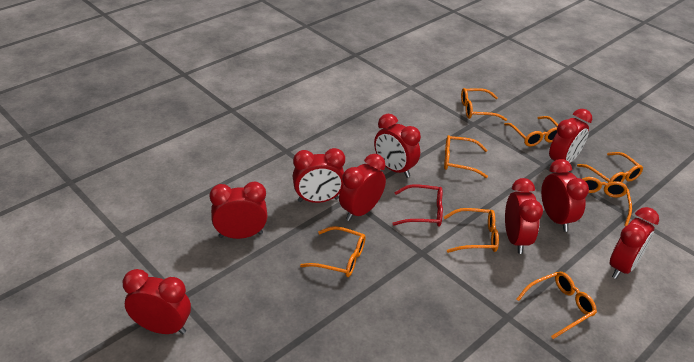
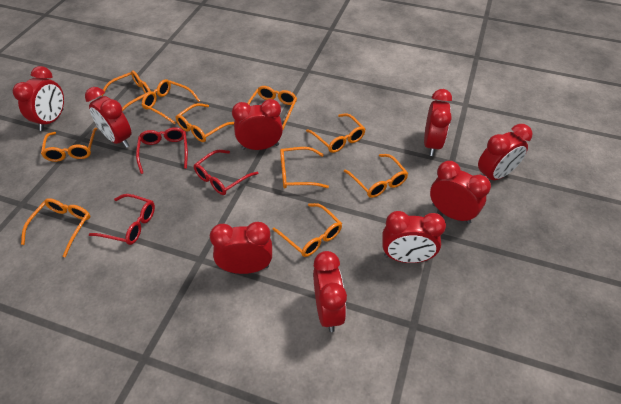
orange glasses: 8 -> 10
red glasses: 1 -> 3

